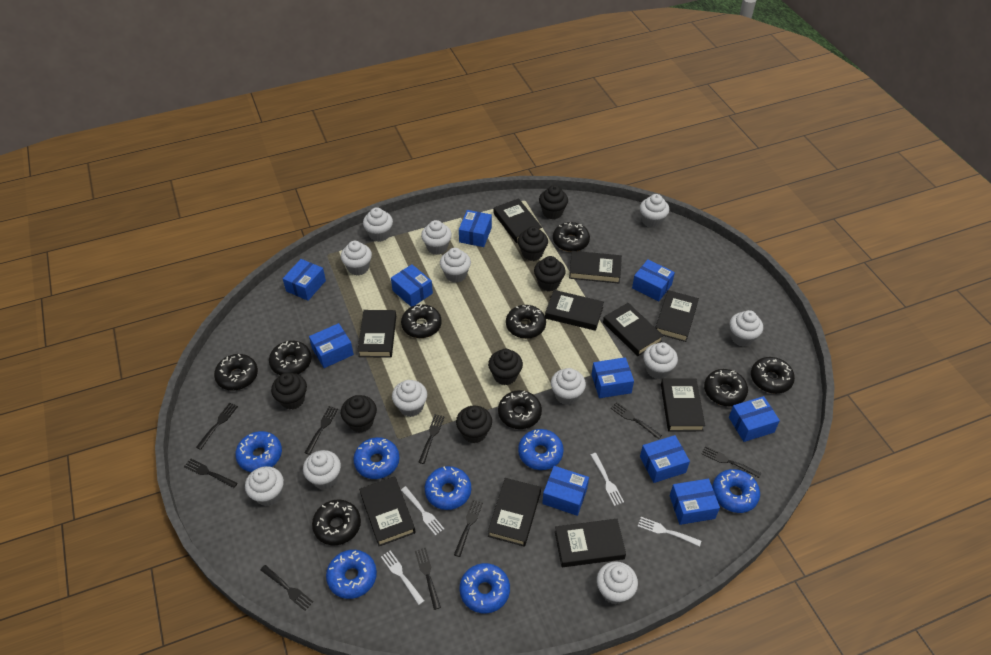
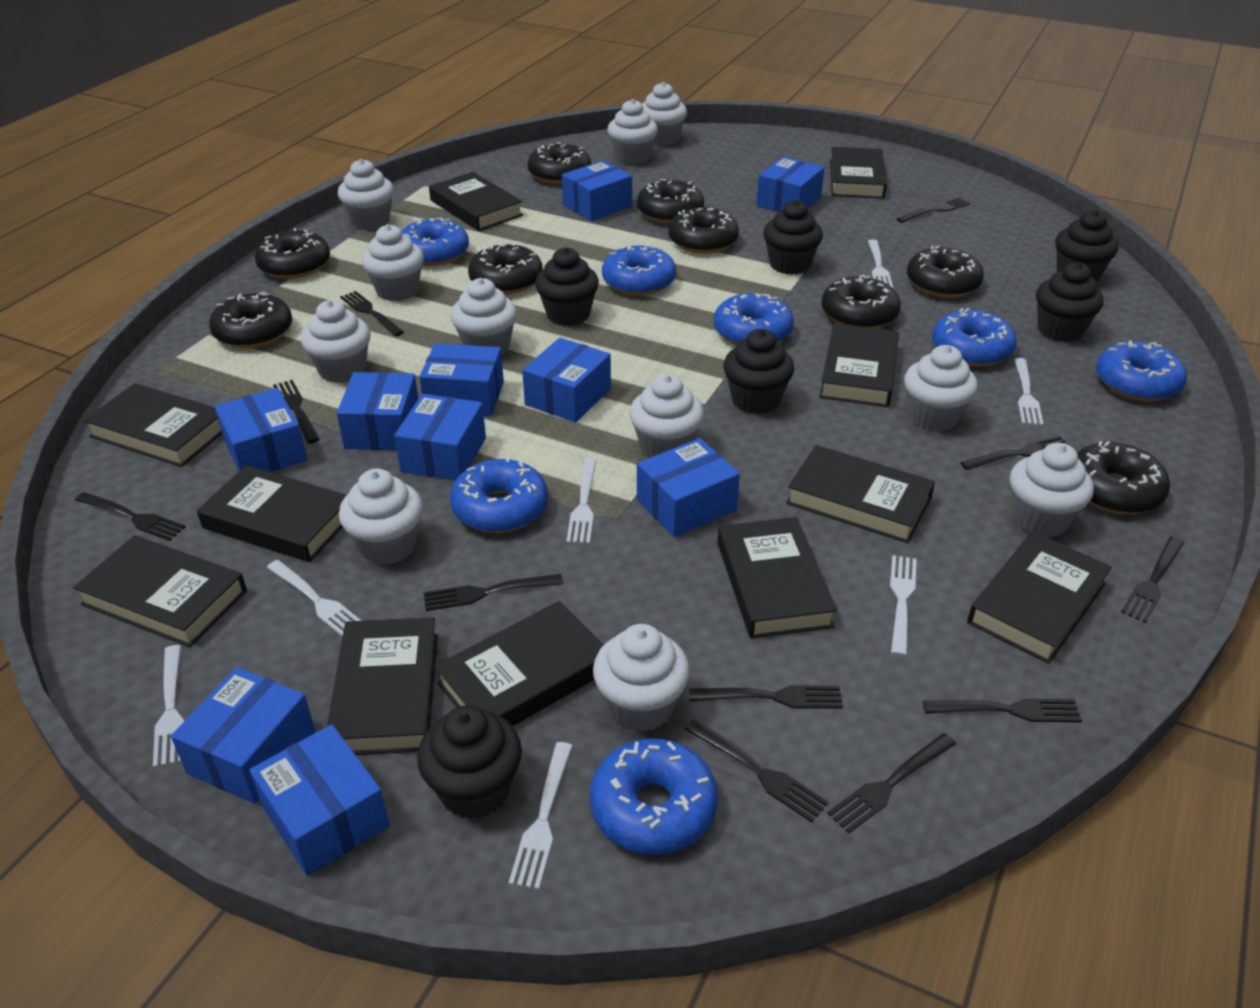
black book: 10 -> 11
black cupcake: 7 -> 6
black fork: 9 -> 11
white cupcake: 12 -> 11
white fork: 4 -> 7

